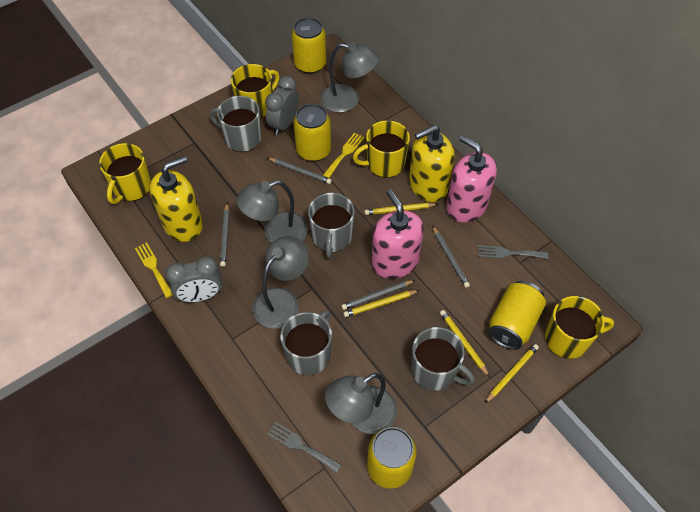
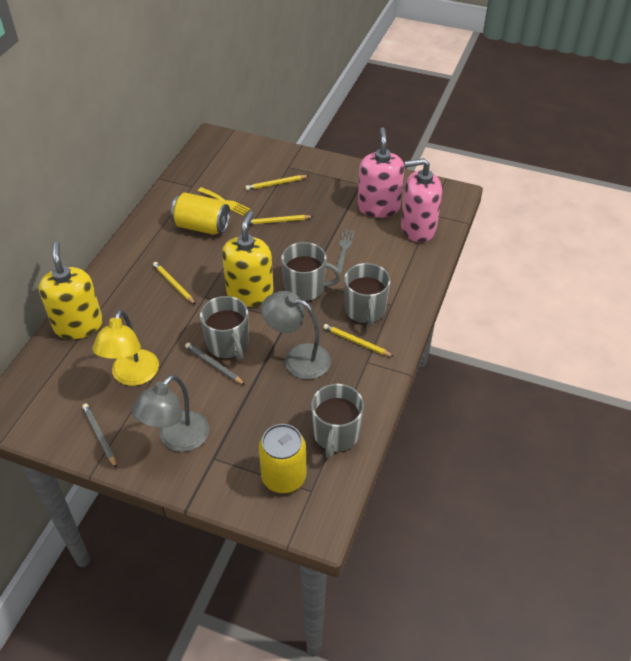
grey clock: 2 -> 0
grey fork: 2 -> 1
grey lamp: 4 -> 2
grey pencil: 4 -> 2
yellow can: 4 -> 2
yellow fork: 2 -> 1
yellow lamp: 0 -> 1
yellow mug: 4 -> 0

